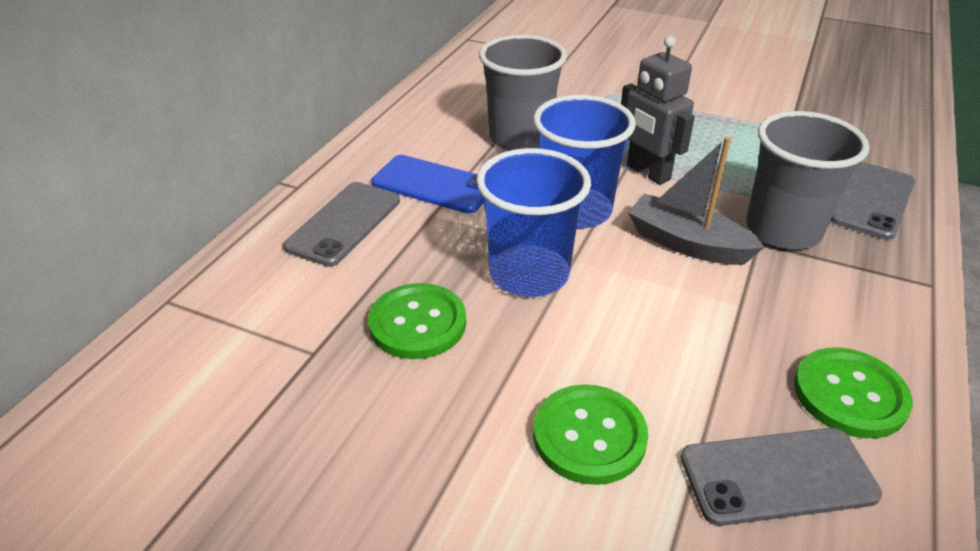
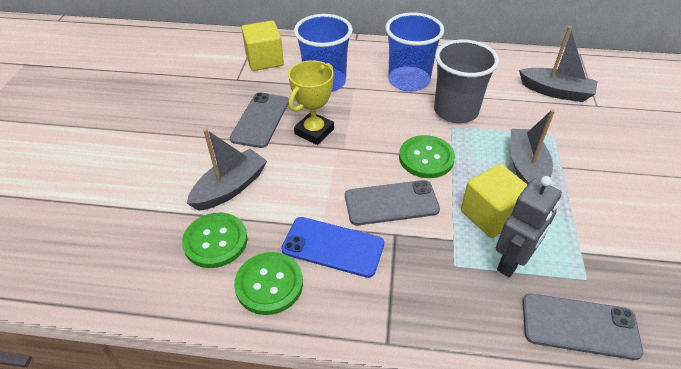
grey boat: 1 -> 3
grey cup: 2 -> 1
yellow cube: 0 -> 2
yellow trophy: 0 -> 1

